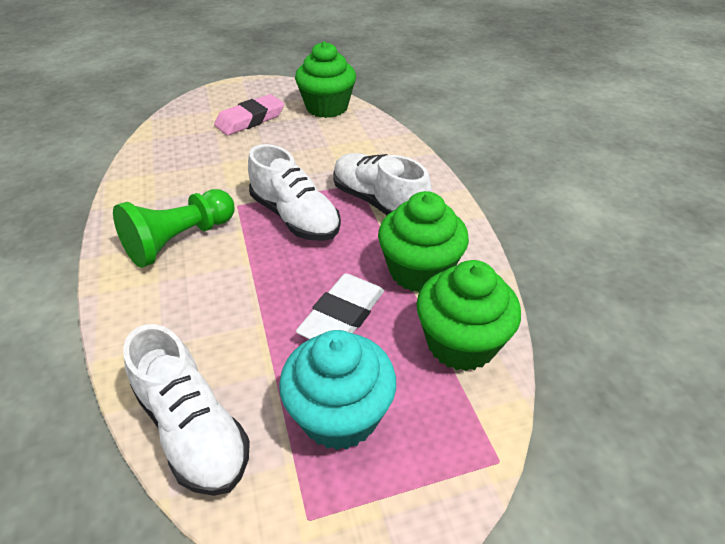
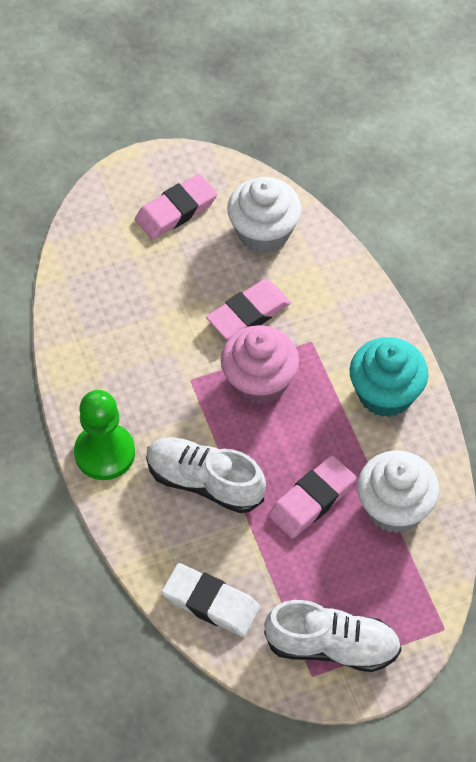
green cupcake: 3 -> 0
pink cupcake: 0 -> 1
pink eraser: 1 -> 3
white cupcake: 0 -> 2
white shoe: 3 -> 2

